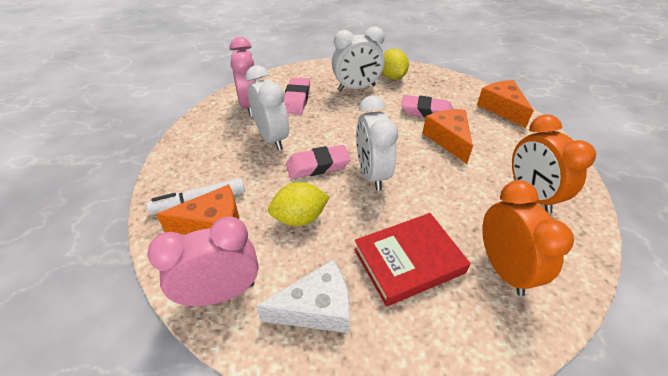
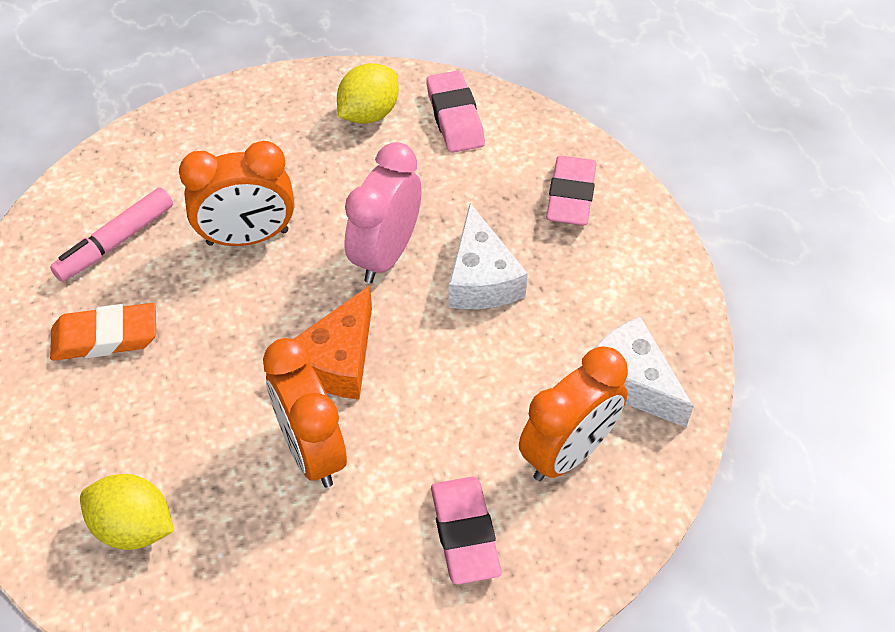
orange cheese: 3 -> 1
orange clock: 2 -> 3
orange eraser: 0 -> 1
pink clock: 2 -> 1
pink marker: 0 -> 1
red book: 1 -> 0
white cheese: 1 -> 2
white clock: 3 -> 0
white marker: 1 -> 0

